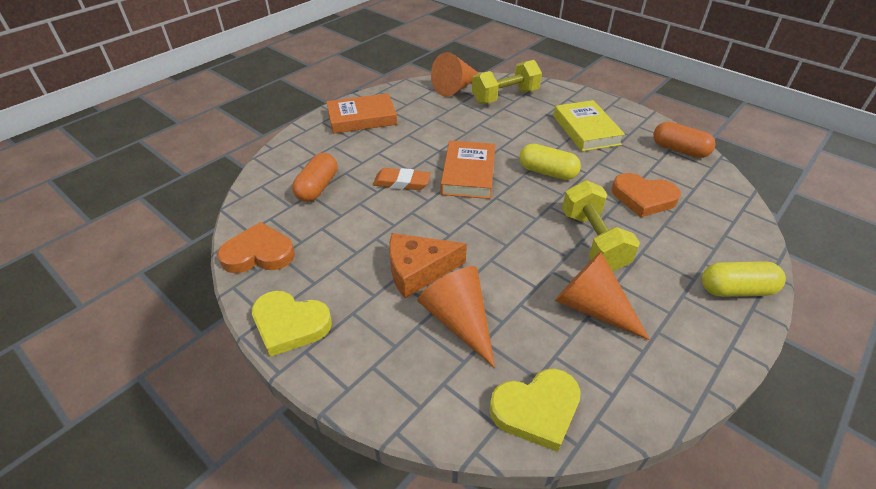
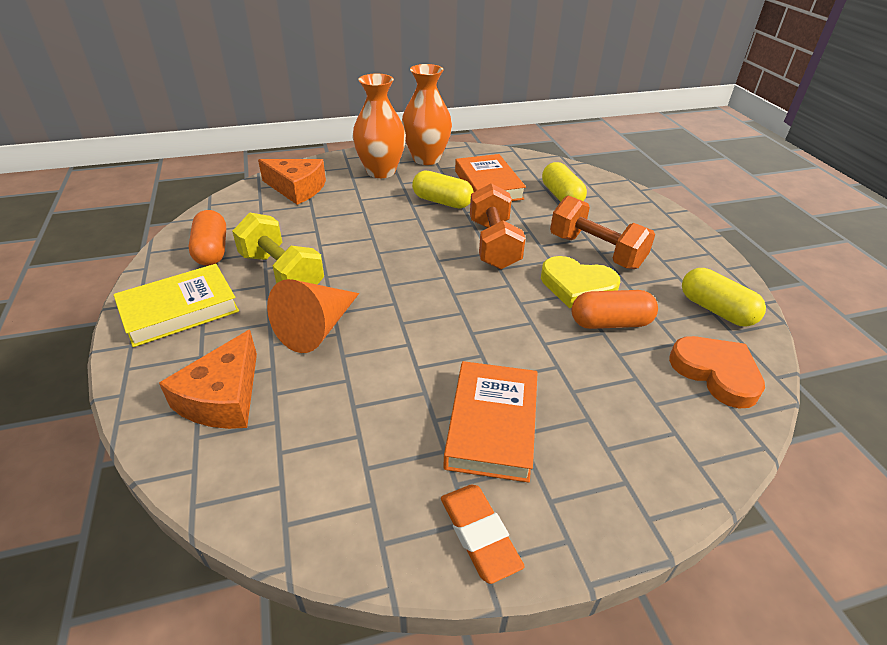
orange cheese: 1 -> 2
orange cone: 3 -> 1
orange dumbbell: 0 -> 2
orange heart: 2 -> 1
orange vase: 0 -> 2
yellow capsule: 2 -> 3
yellow dumbbell: 2 -> 1
yellow heart: 2 -> 1

